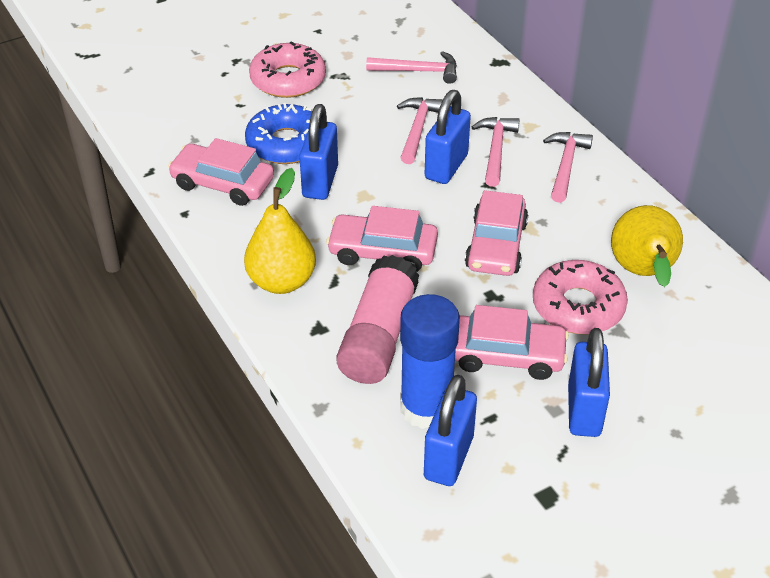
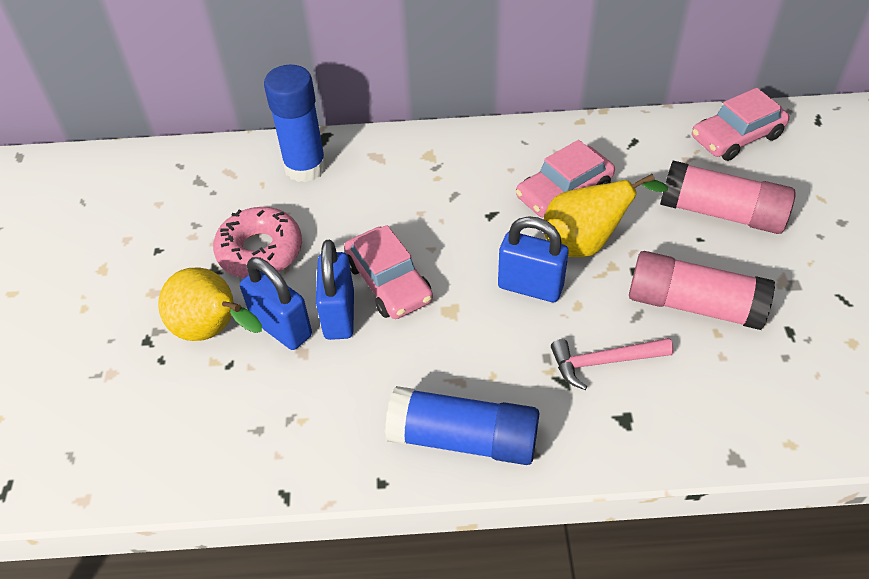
blue donut: 1 -> 0
blue glue stick: 1 -> 2
blue padlock: 4 -> 3
pink car: 4 -> 3
pink donut: 2 -> 1
pink glue stick: 1 -> 2
pink hammer: 4 -> 1

